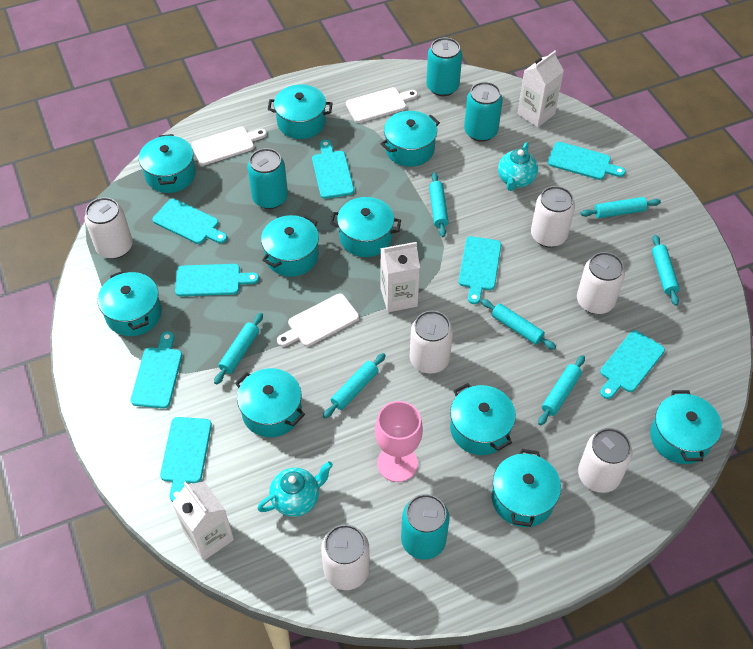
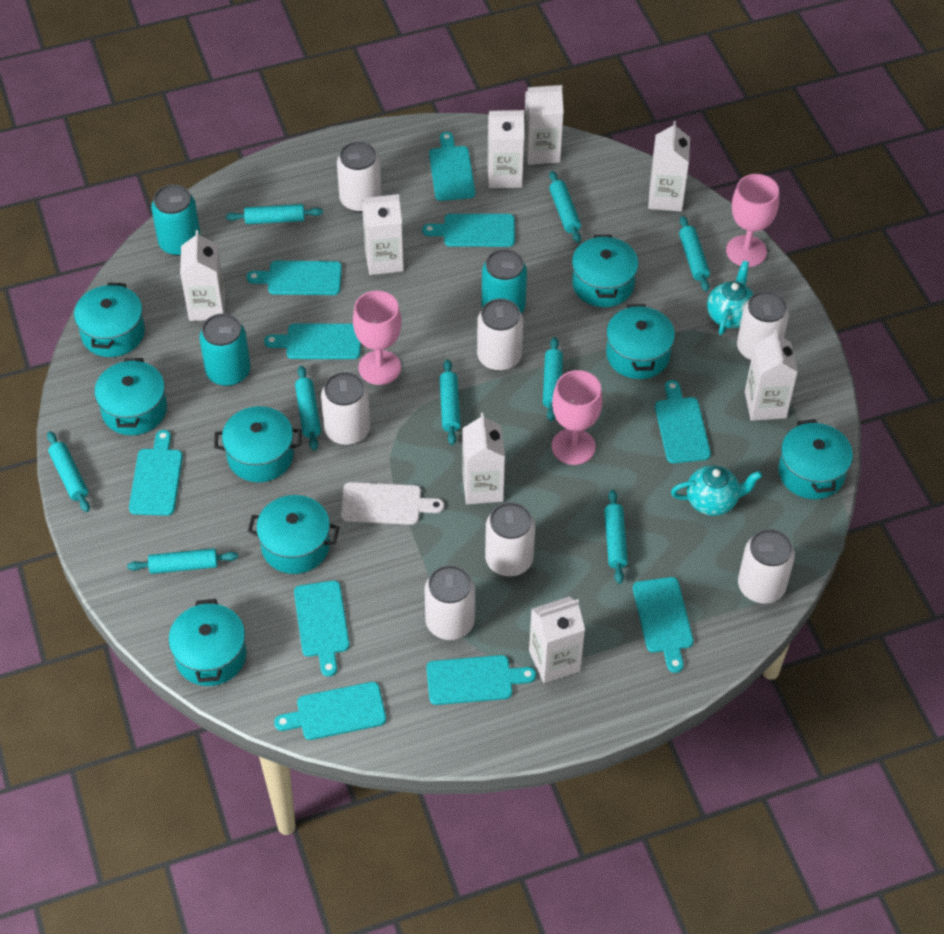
pink goblet: 1 -> 3
turquoise can: 4 -> 3
turquoise cutting board: 8 -> 10
turquoise pot: 10 -> 8
turquoise rolling pin: 7 -> 9
white can: 6 -> 7
white carton: 3 -> 8
white cutting board: 3 -> 1

